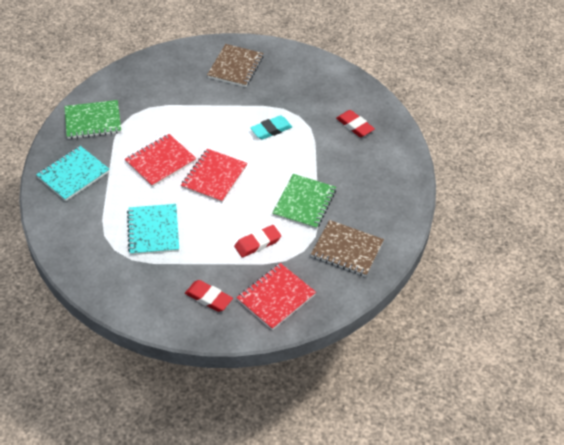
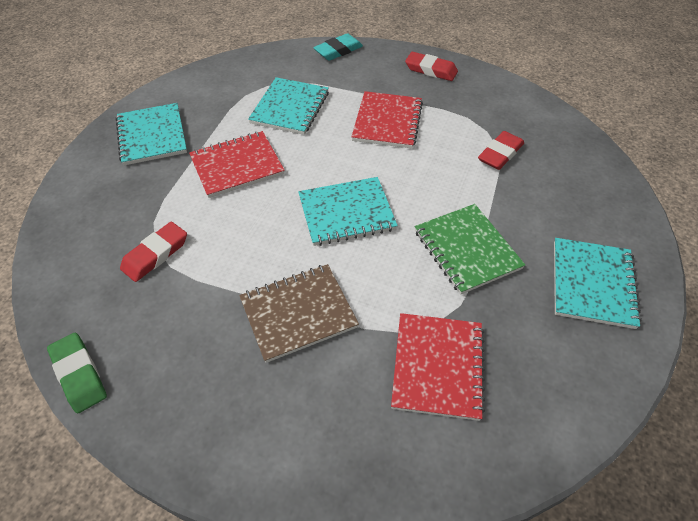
brown notebook: 2 -> 1
green eraser: 0 -> 1
green notebook: 2 -> 1
turquoise notebook: 2 -> 4

